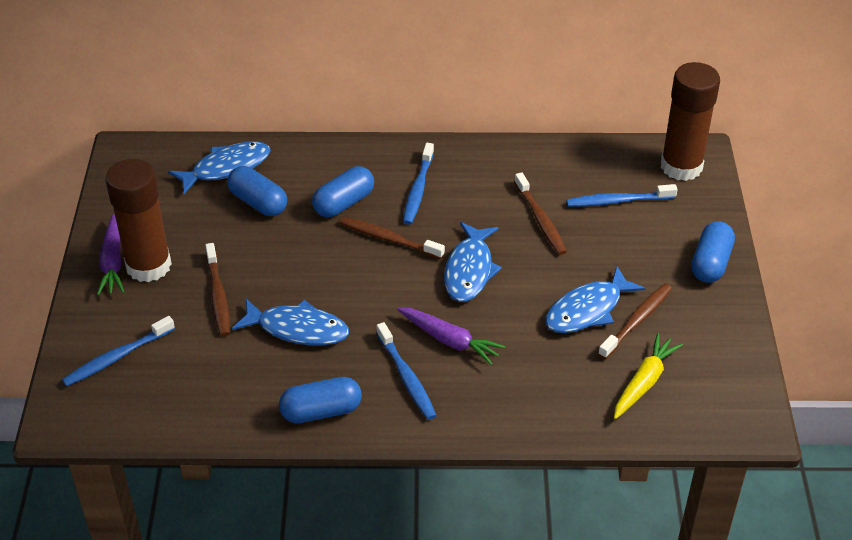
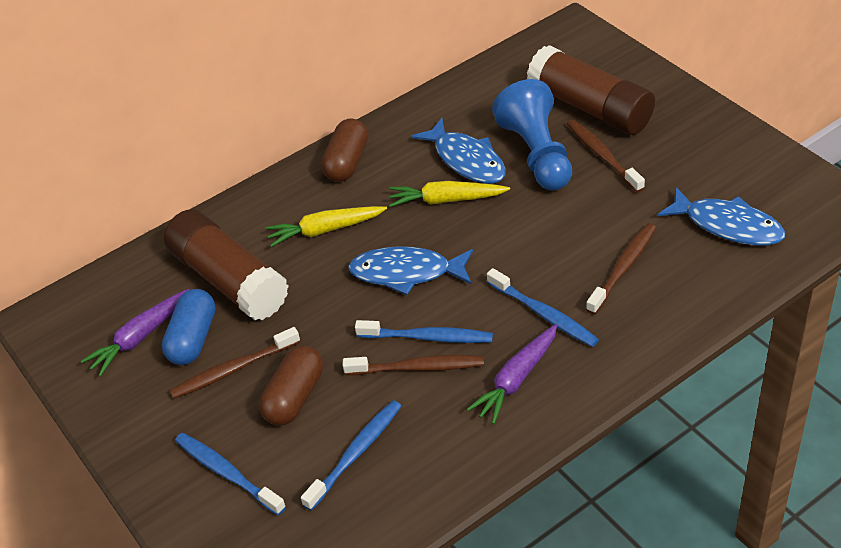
blue capsule: 4 -> 1
blue fish: 4 -> 3
blue pawn: 0 -> 1
brown capsule: 0 -> 2
yellow carrot: 1 -> 2

